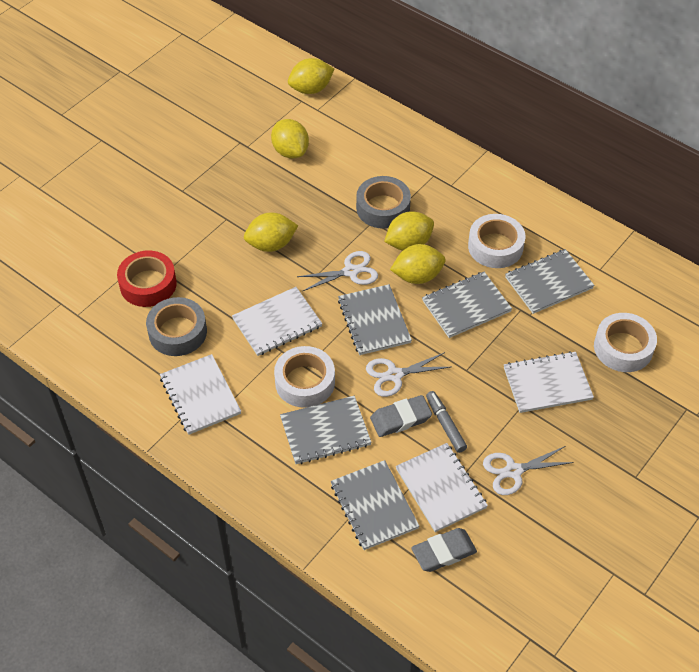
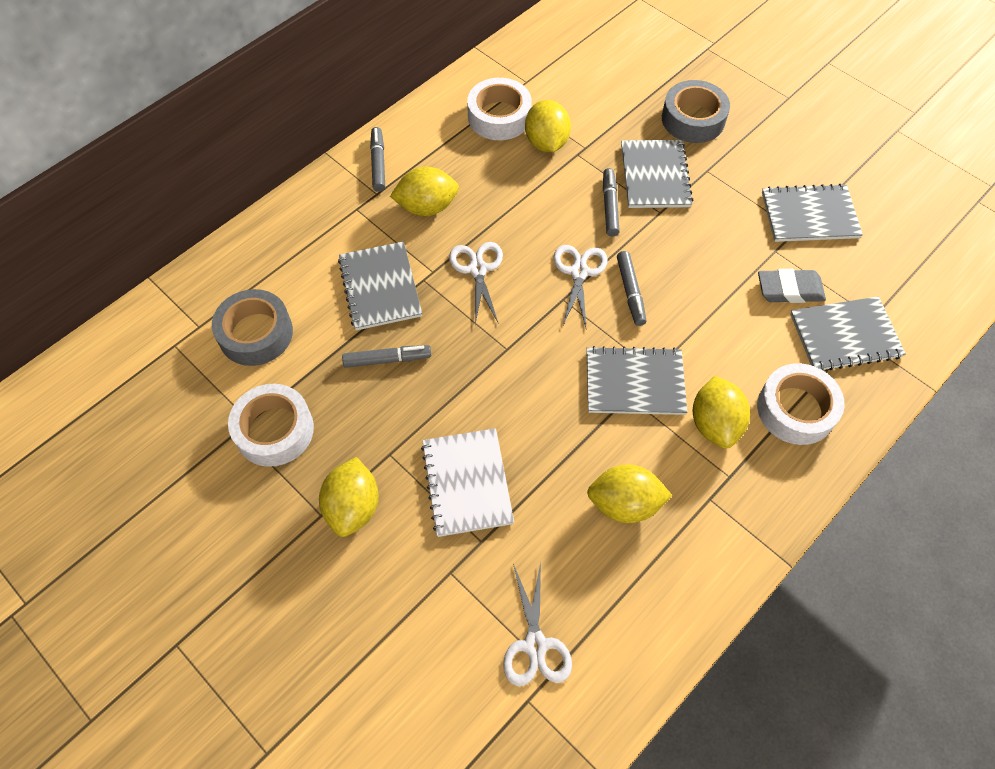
grey eraser: 2 -> 1
grey marker: 1 -> 4
red tape: 1 -> 0
white notebook: 4 -> 1

